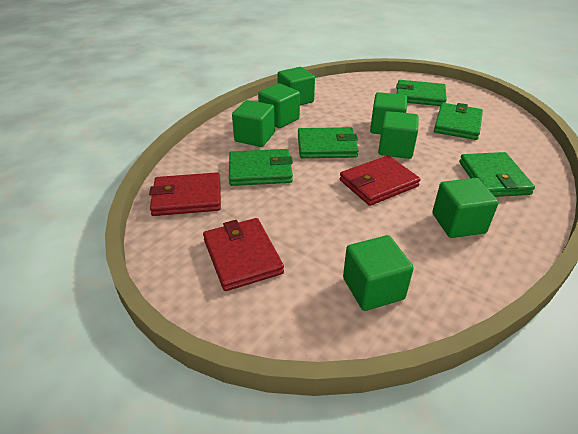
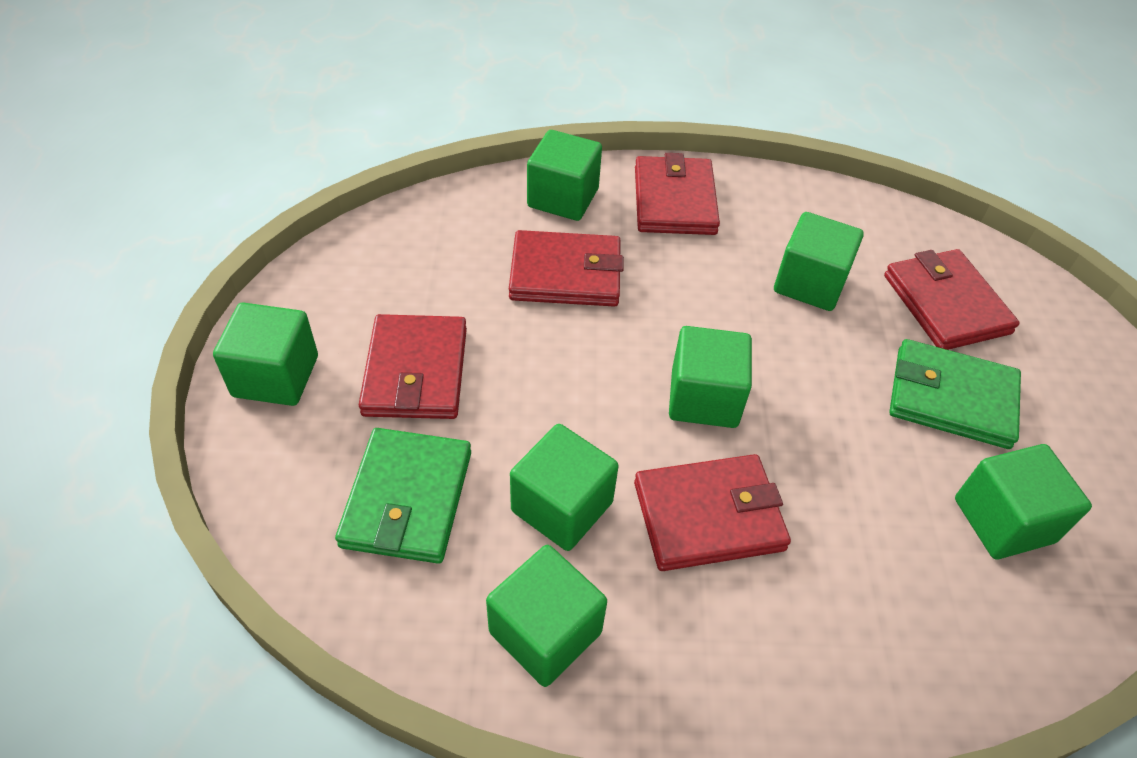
green wallet: 5 -> 2
red wallet: 3 -> 5

